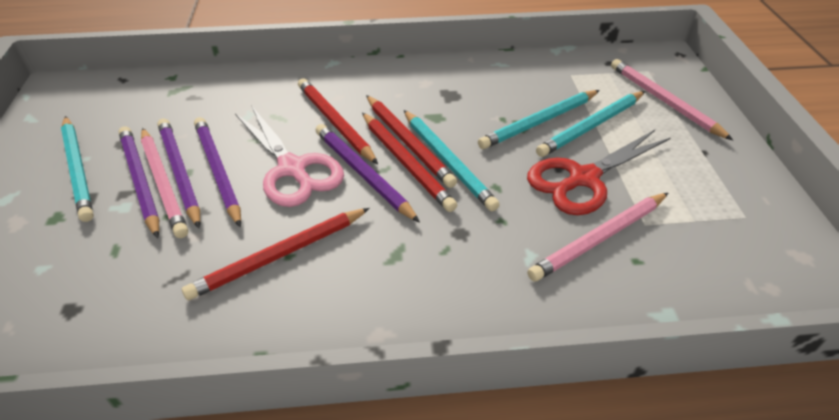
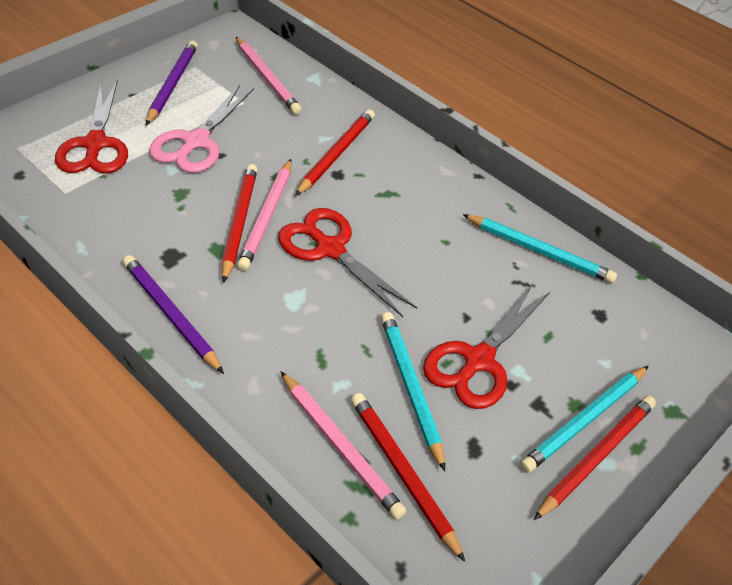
purple pencil: 4 -> 2
red scissors: 1 -> 3
turquoise pencil: 4 -> 3

